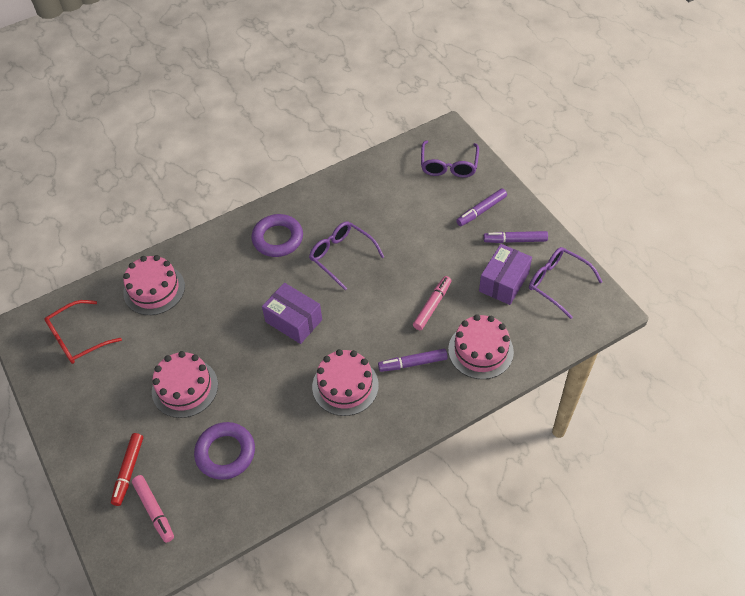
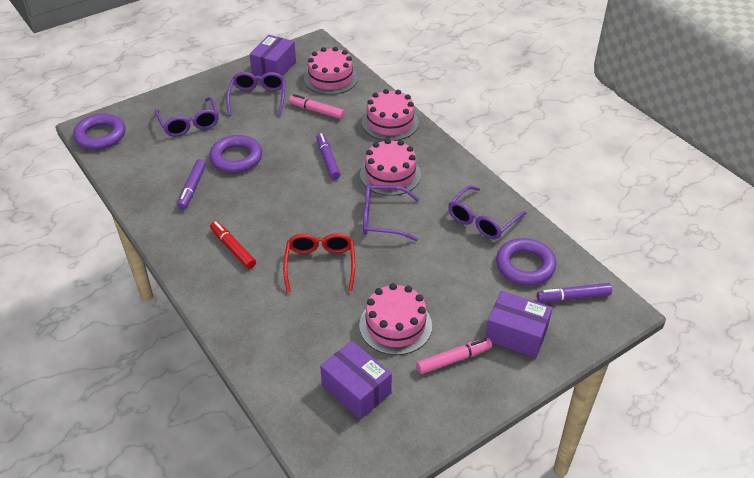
purple box: 2 -> 3
purple glasses: 3 -> 4
purple ring: 2 -> 3

